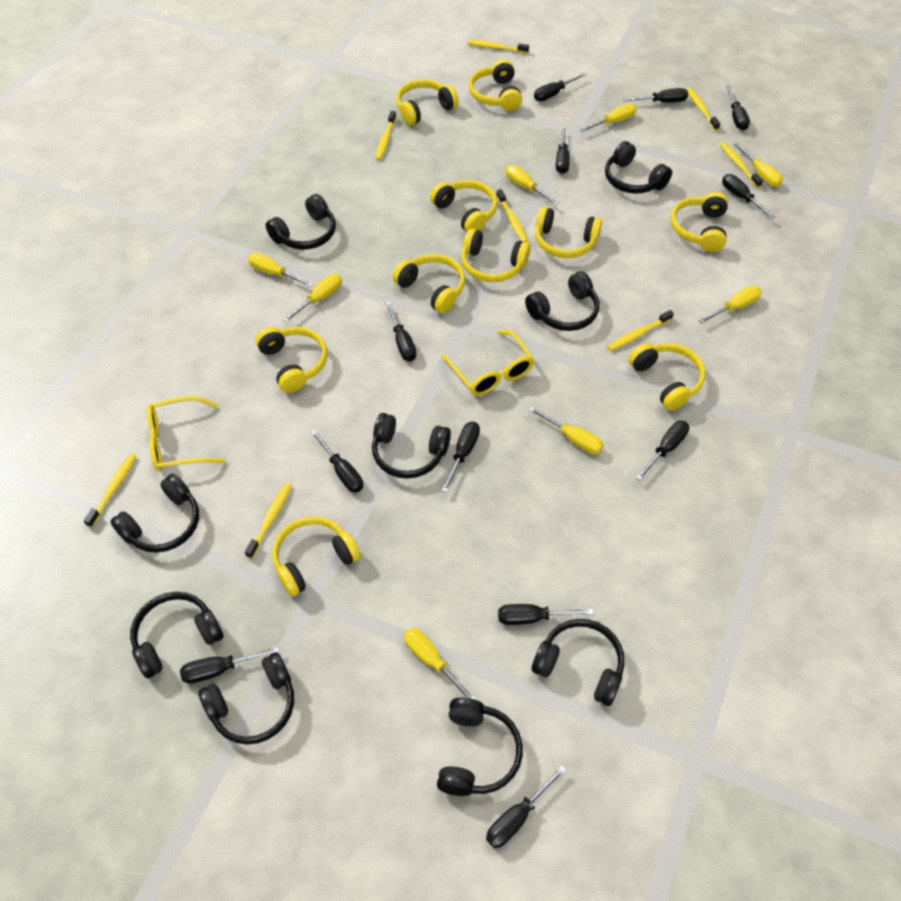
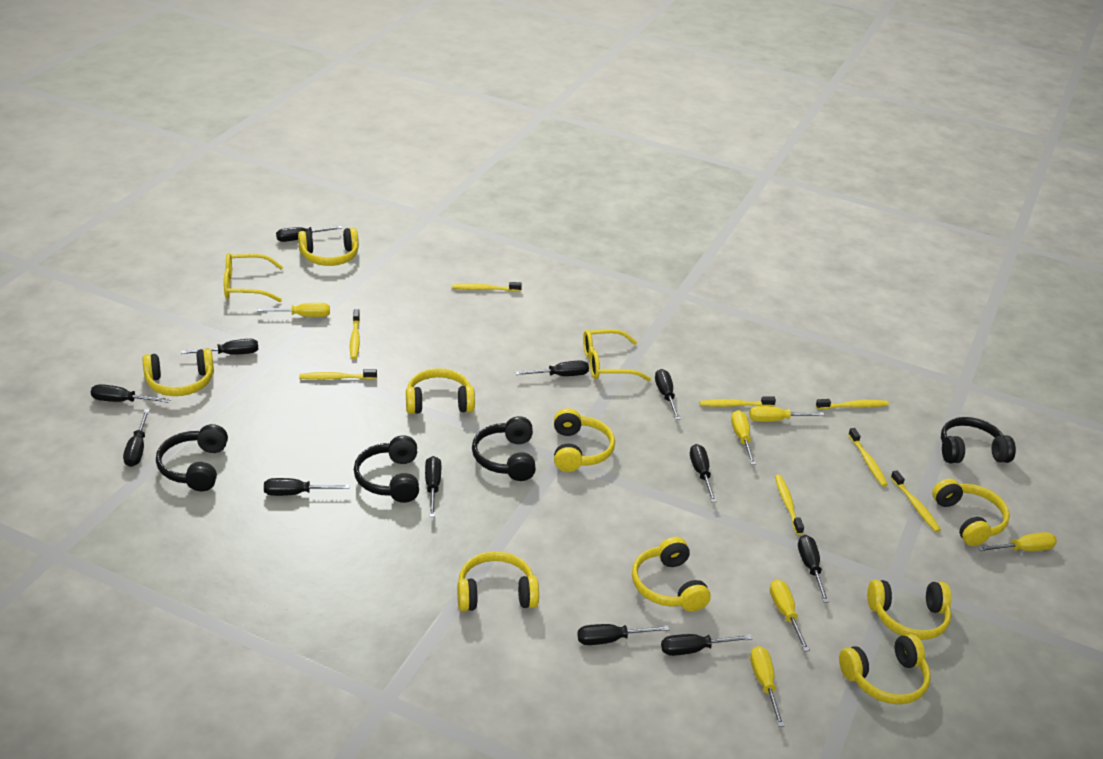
black headphones: 9 -> 4
yellow headphones: 10 -> 9
yellow screwdriver: 8 -> 6

